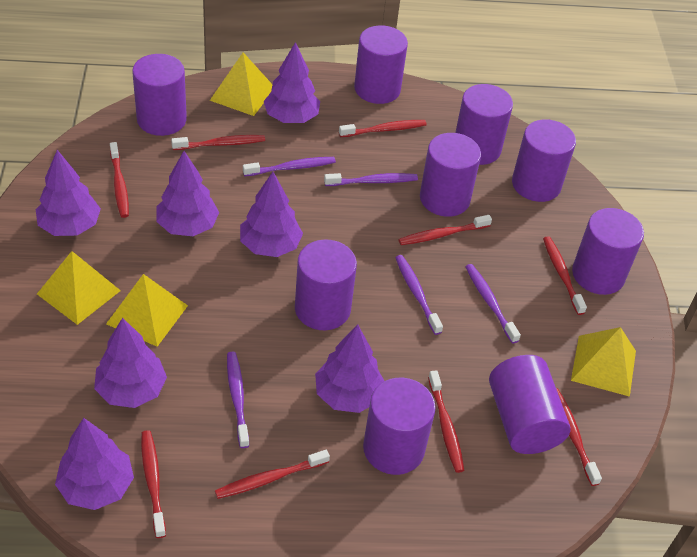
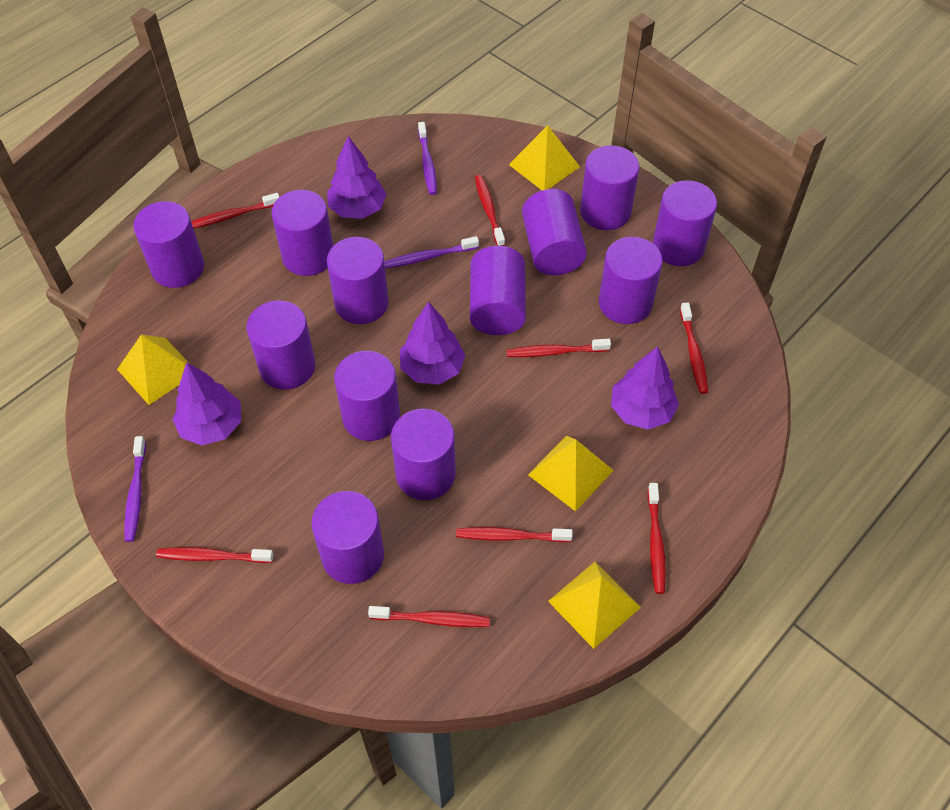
purple cylinder: 9 -> 12
purple toothbrush: 5 -> 3
purple tree: 7 -> 4
red toothbrush: 9 -> 8

